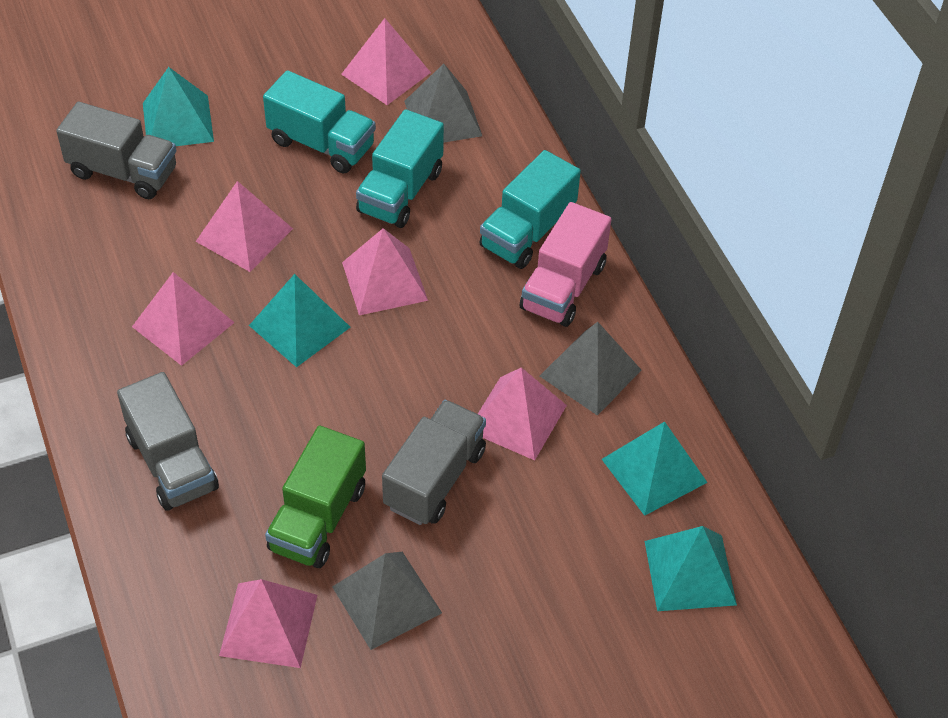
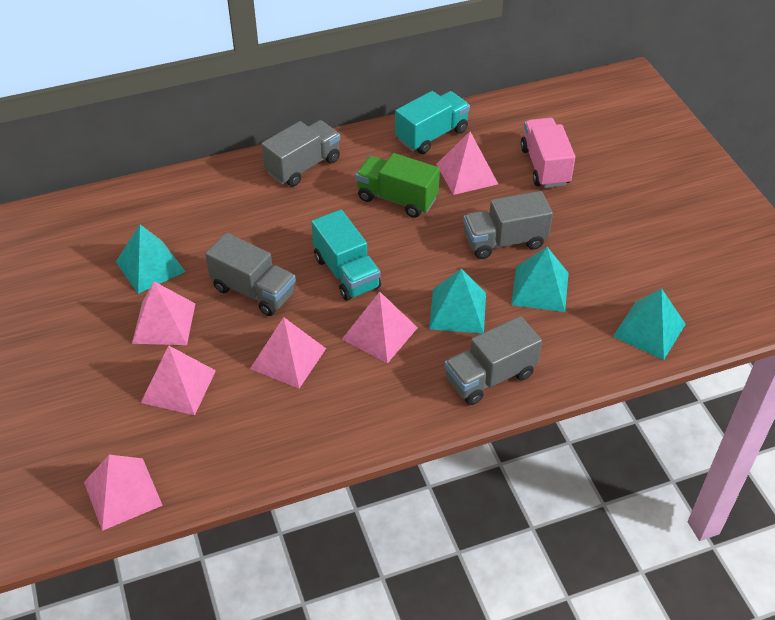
grey pyramid: 3 -> 0
grey truck: 3 -> 4
turquoise truck: 3 -> 2

